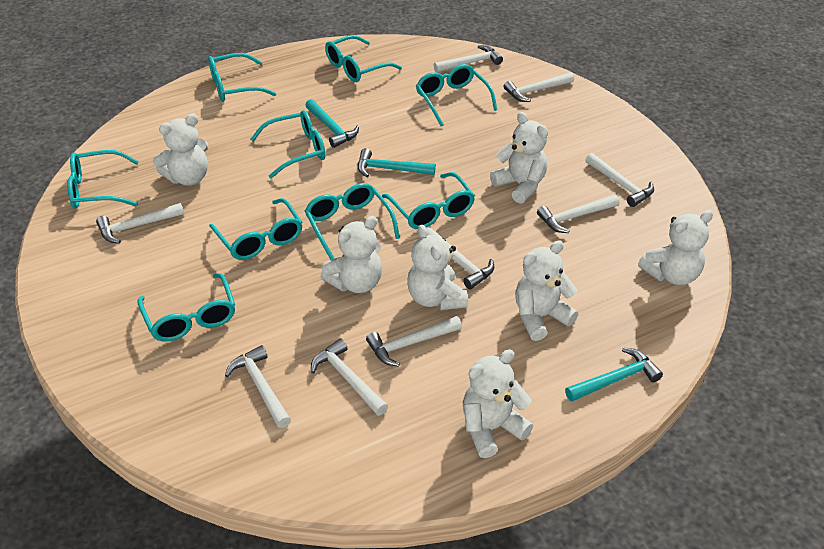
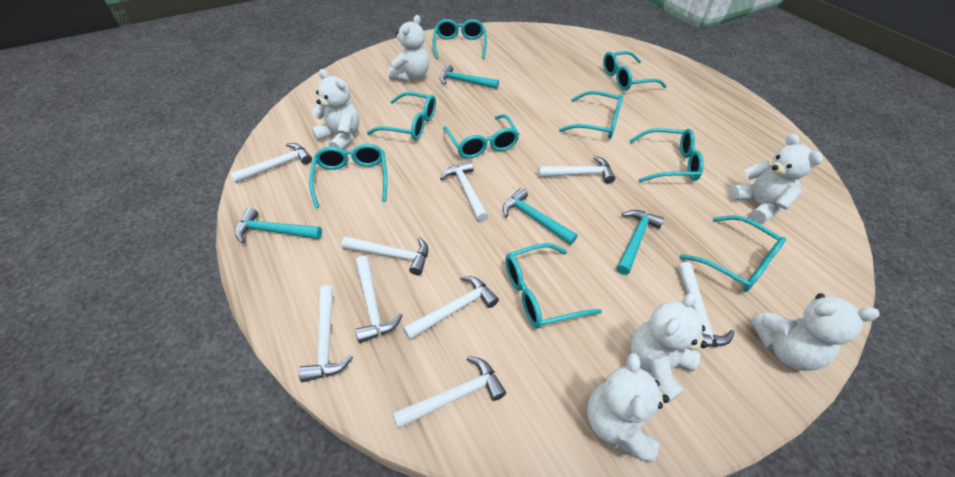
turquoise hammer: 3 -> 4
white teddy bear: 7 -> 6

